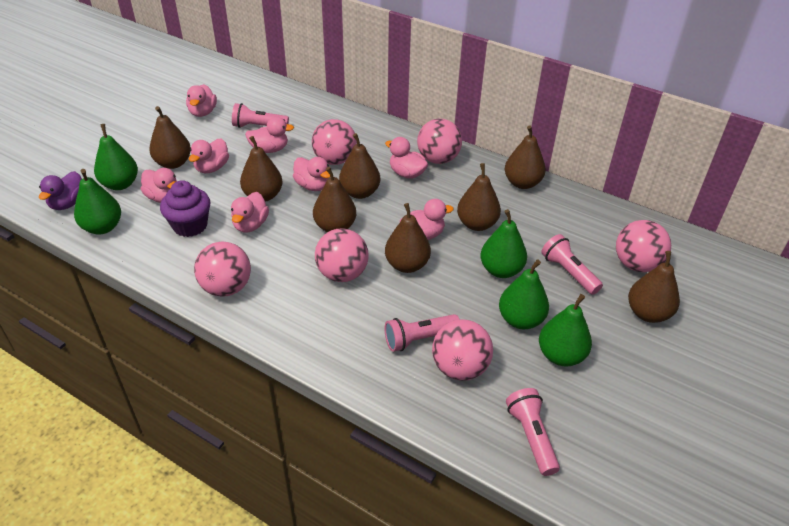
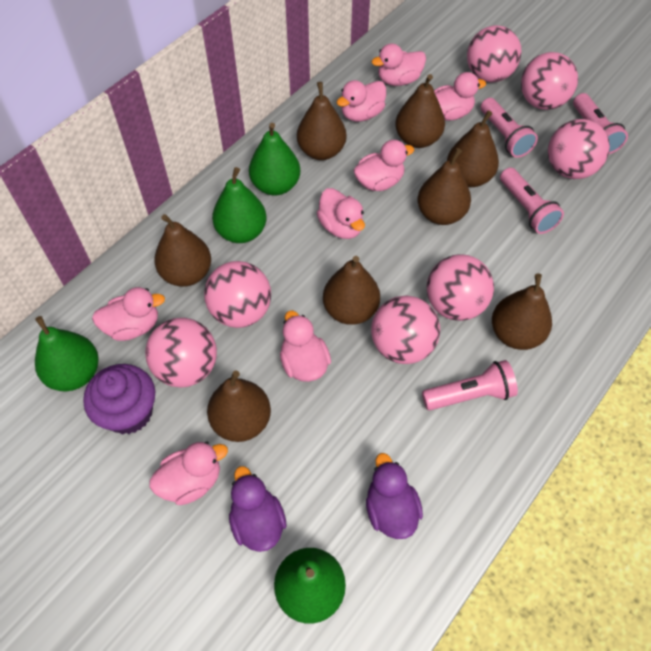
green pear: 5 -> 4
pink ball: 6 -> 7
purple duck: 1 -> 2

